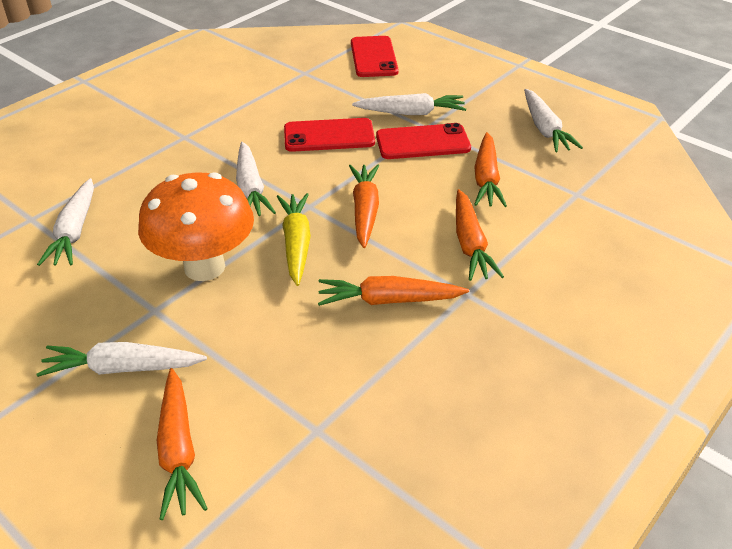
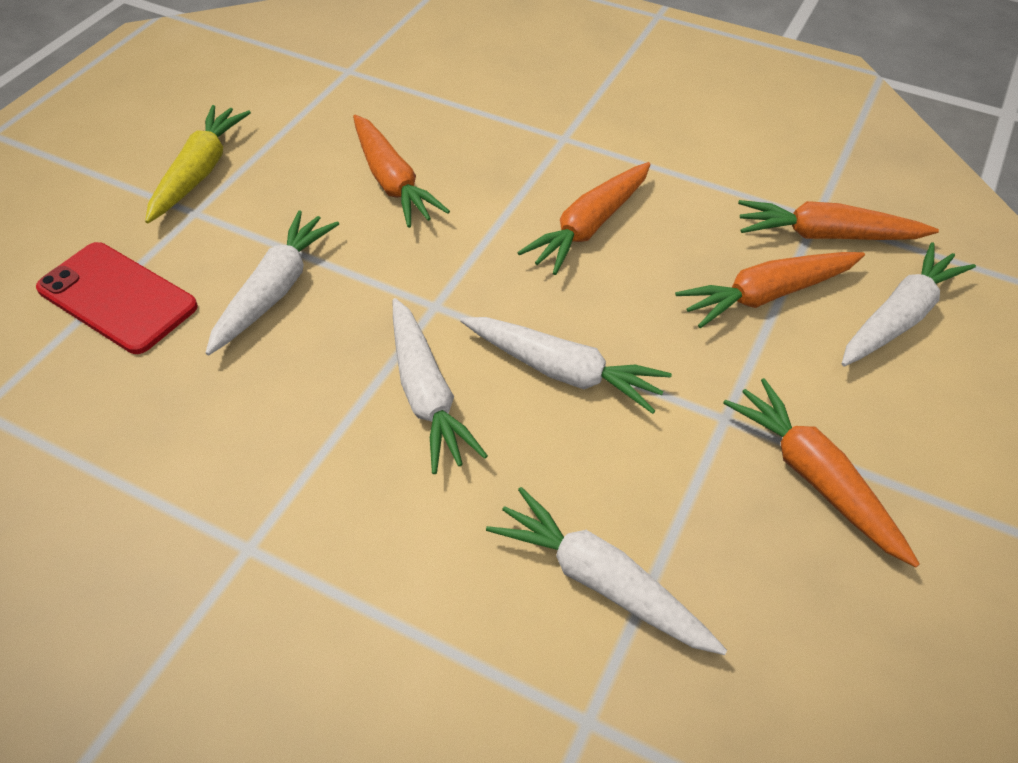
orange mushroom: 1 -> 0
red phone: 3 -> 1

